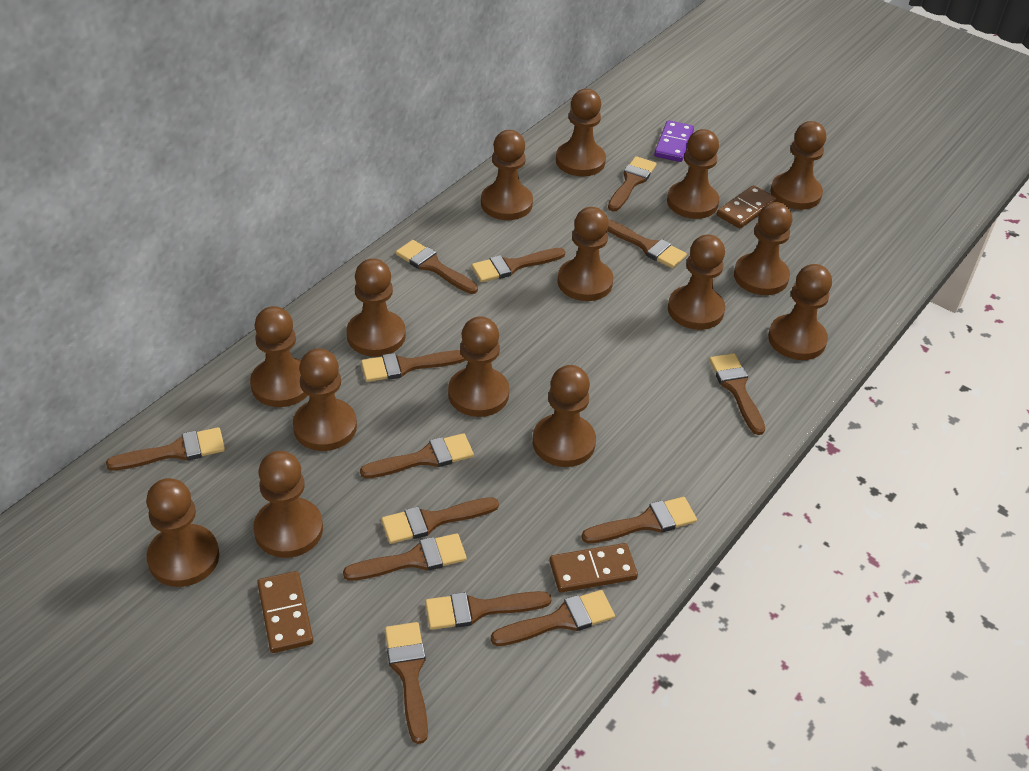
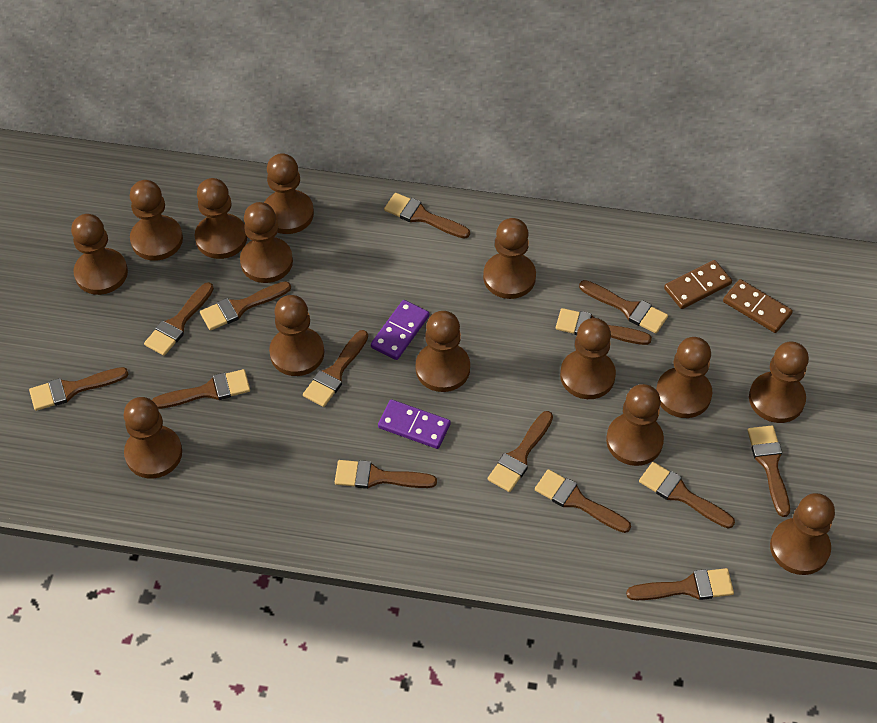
brown domino: 3 -> 2
brown pawn: 15 -> 14
purple domino: 1 -> 2

